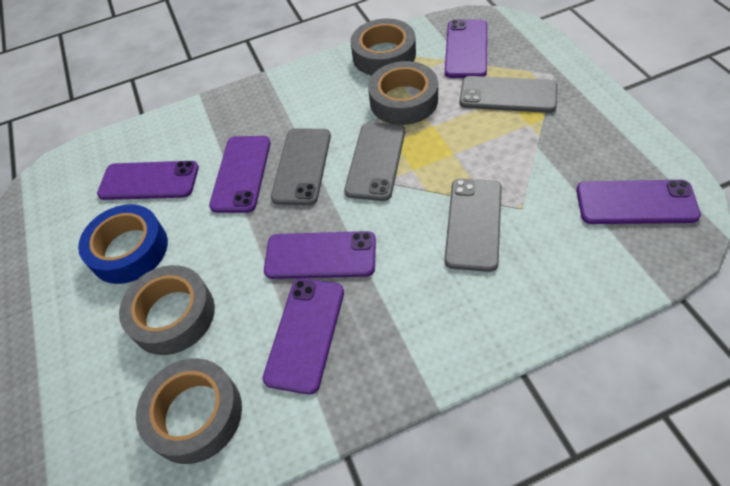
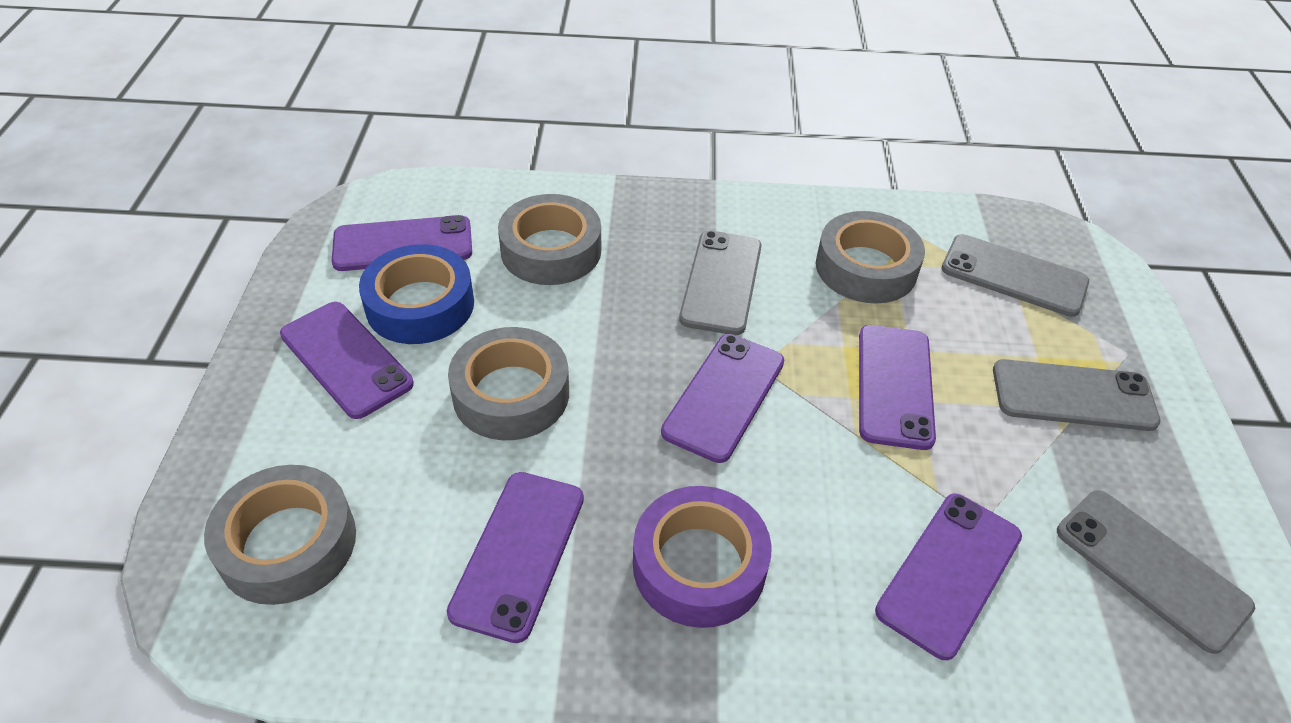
purple tape: 0 -> 1

